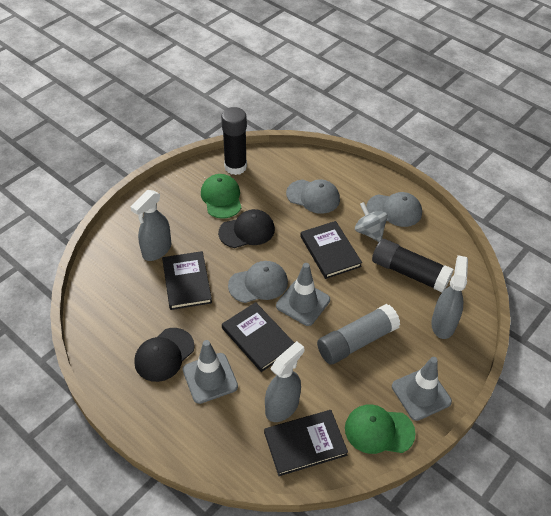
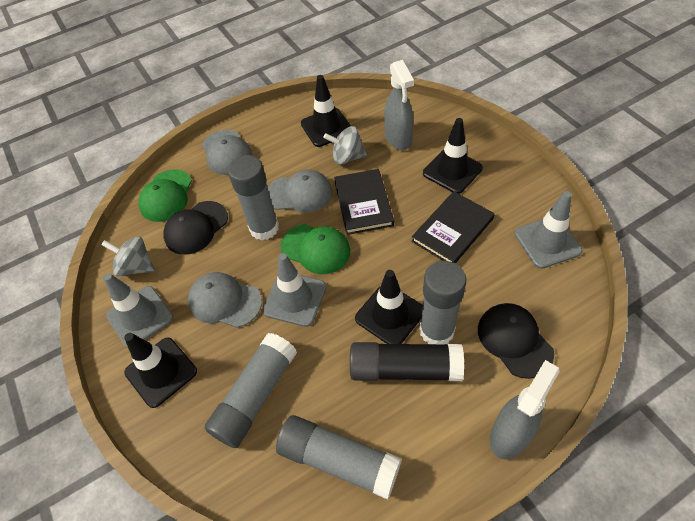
black book: 4 -> 2
black glue stick: 2 -> 1
black traffic cone: 0 -> 4
grey glue stick: 1 -> 4
grey spinning top: 1 -> 2
grey spray bottle: 3 -> 2

